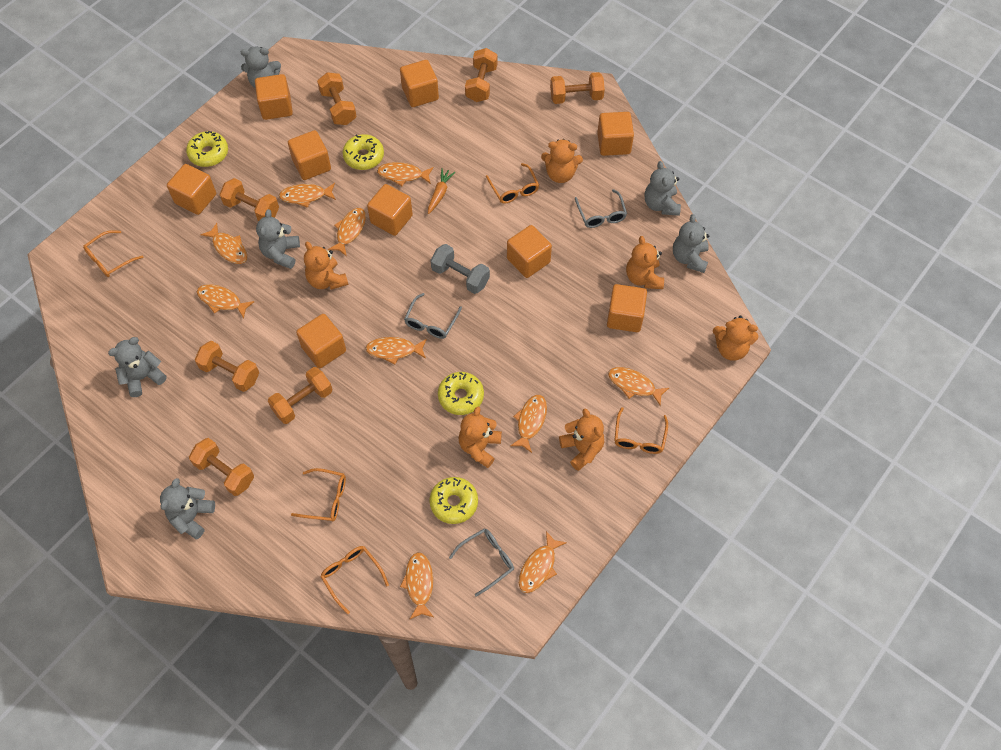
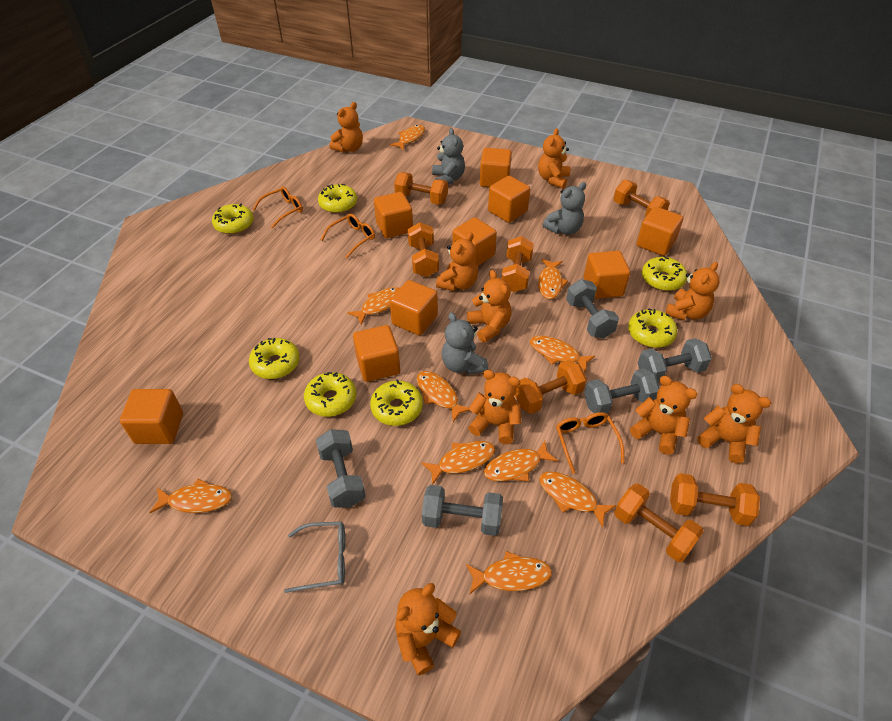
grey dumbbell: 1 -> 5
grey glasses: 3 -> 1
grey teddy bear: 6 -> 3
orange carrot: 1 -> 0
orange glasses: 5 -> 3
orange teddy bear: 6 -> 9
yellow donut: 4 -> 7

